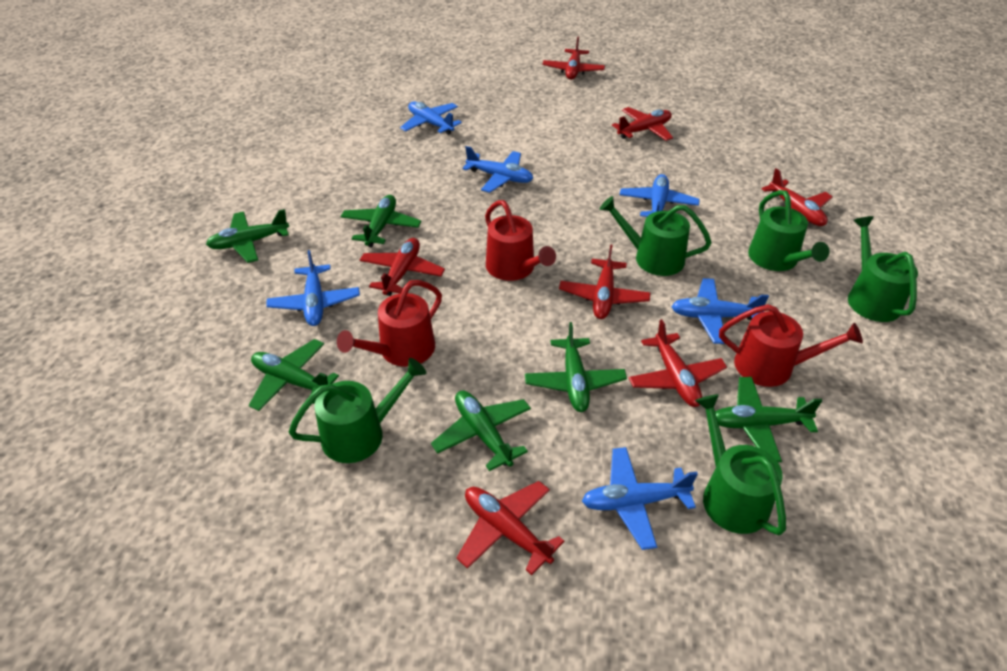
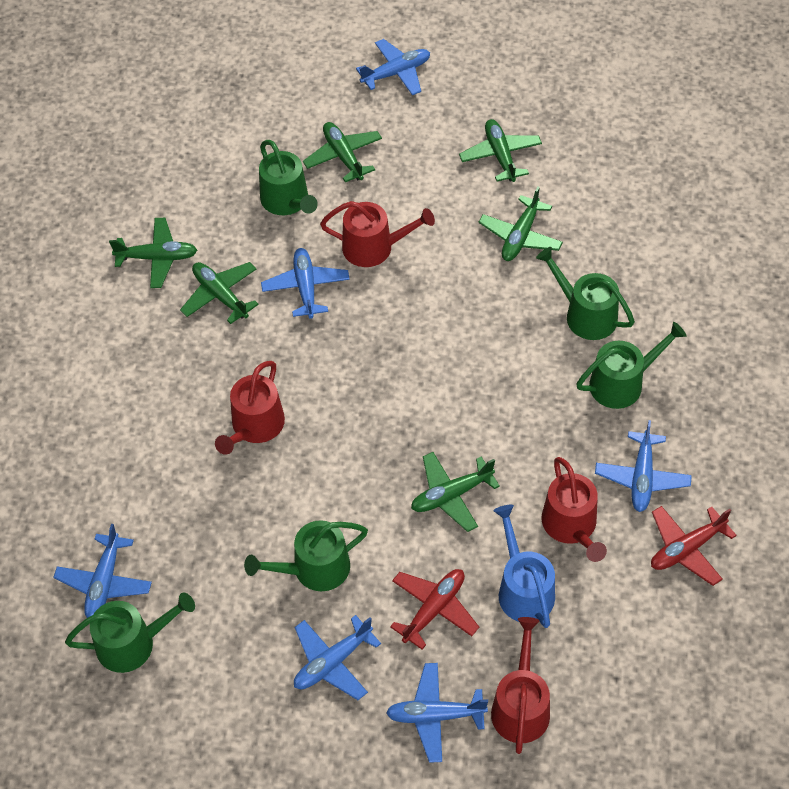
blue watering can: 0 -> 1
red plane: 7 -> 2
red watering can: 3 -> 4

